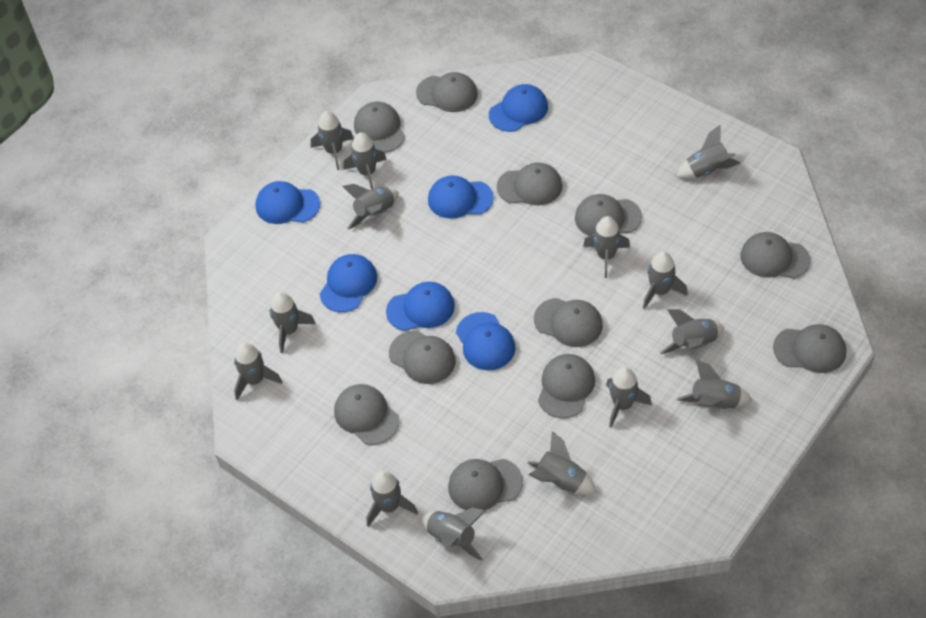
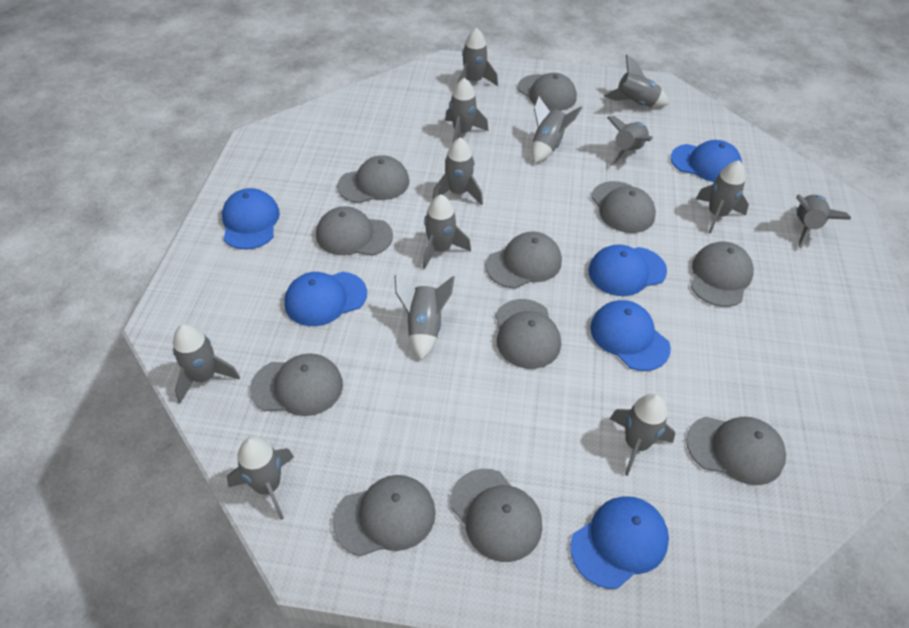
grey rocket: 14 -> 13

